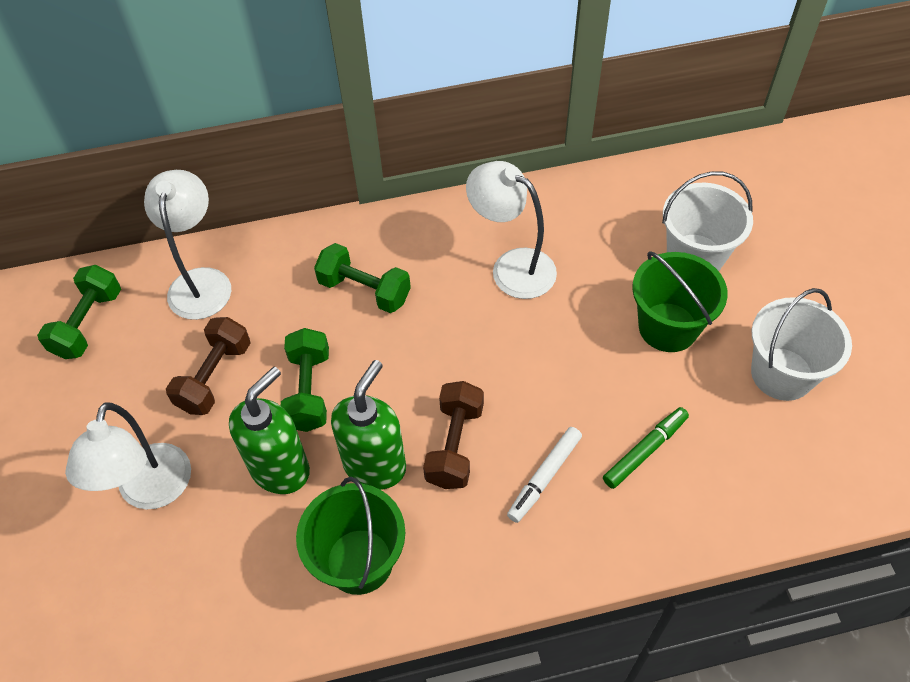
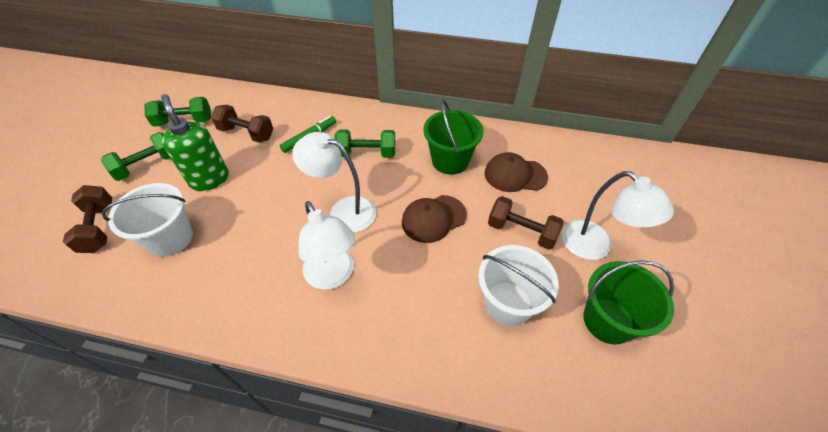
brown cap: 0 -> 2
brown dumbbell: 2 -> 3
green soap dispenser: 2 -> 1
white marker: 1 -> 0

